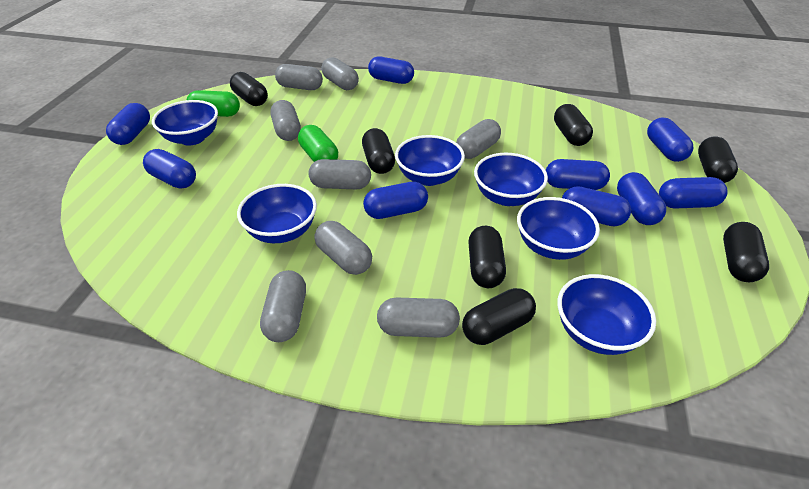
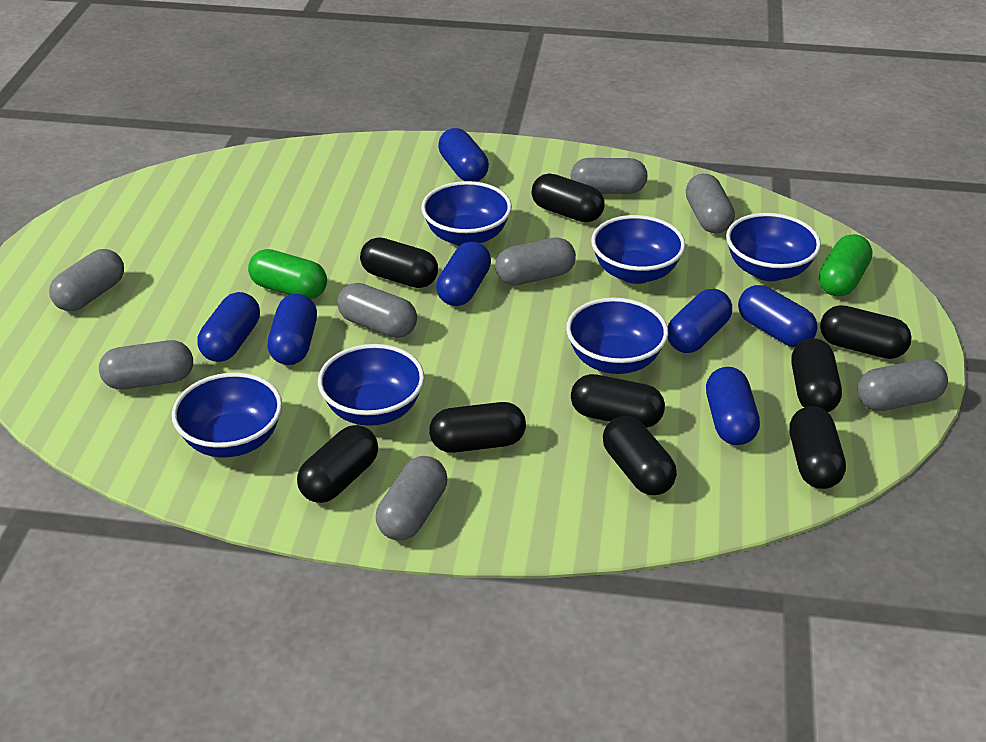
black capsule: 7 -> 9
blue capsule: 9 -> 7

